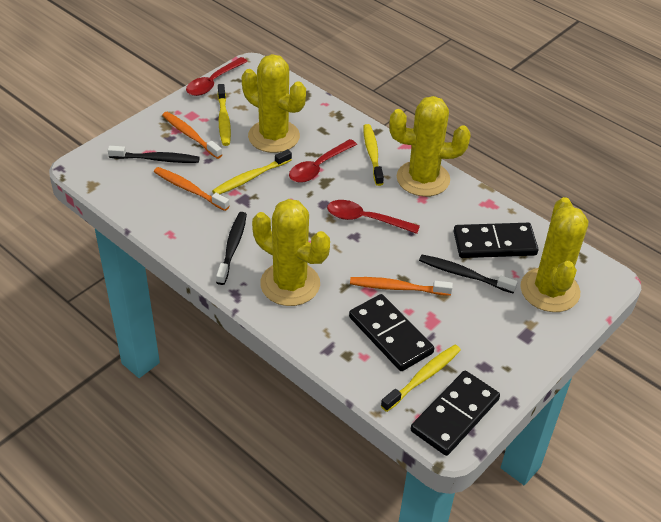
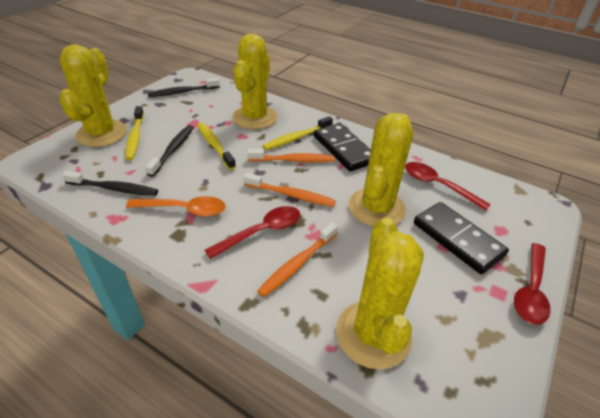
black domino: 3 -> 2
orange spoon: 0 -> 1
yellow toothbrush: 4 -> 3

